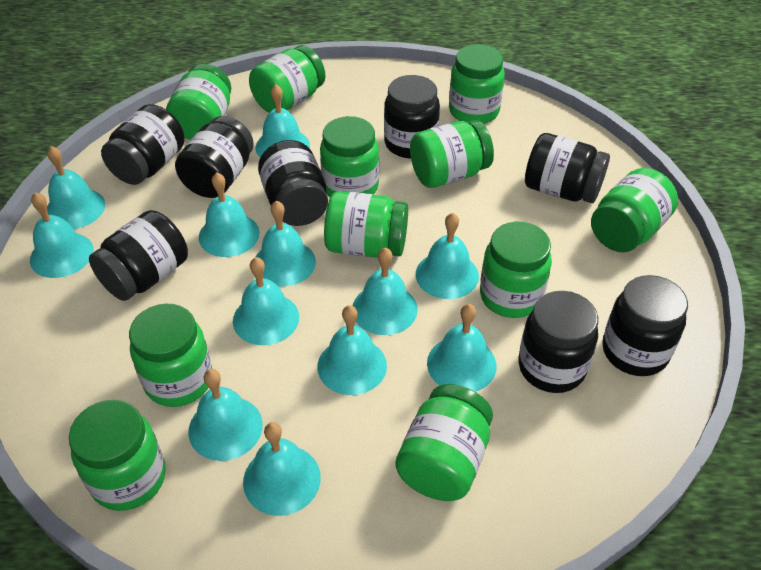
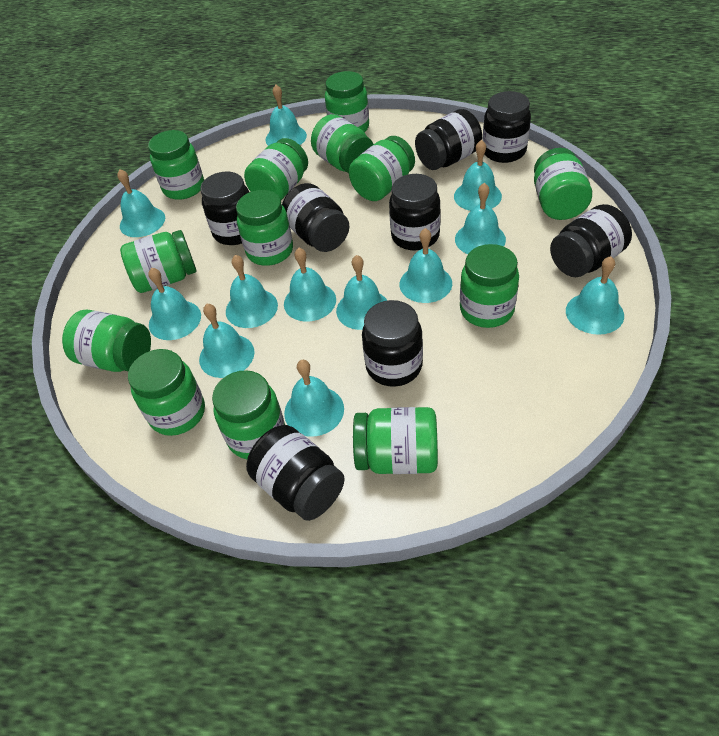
green jar: 11 -> 13

